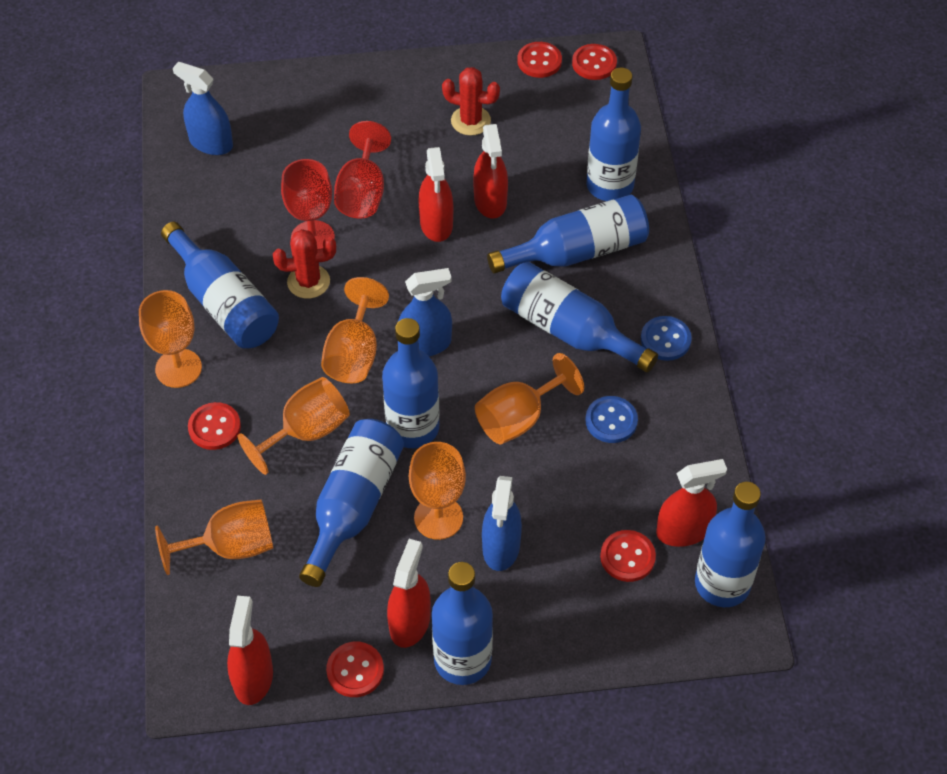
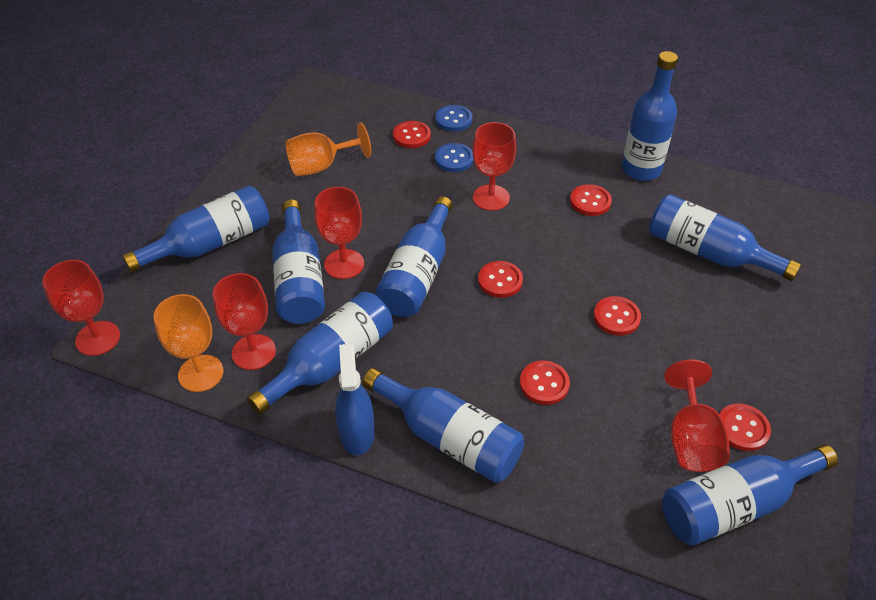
blue spray bottle: 3 -> 1
orange goblet: 6 -> 2
red button: 5 -> 6
red cactus: 2 -> 0
red goblet: 2 -> 5
red spray bottle: 5 -> 0

